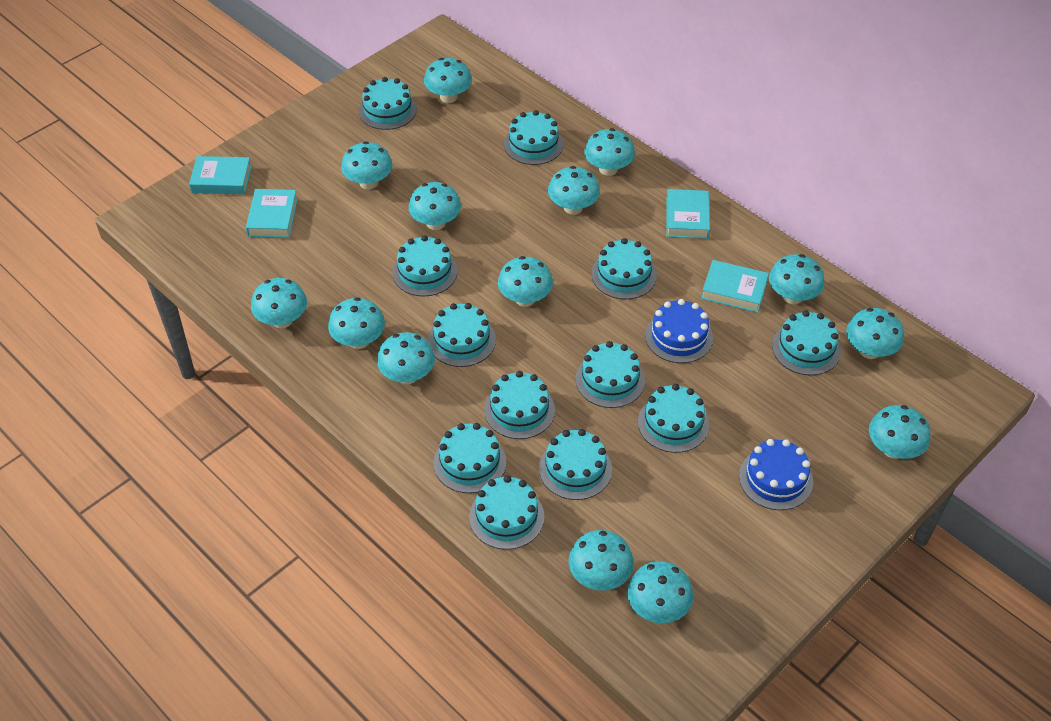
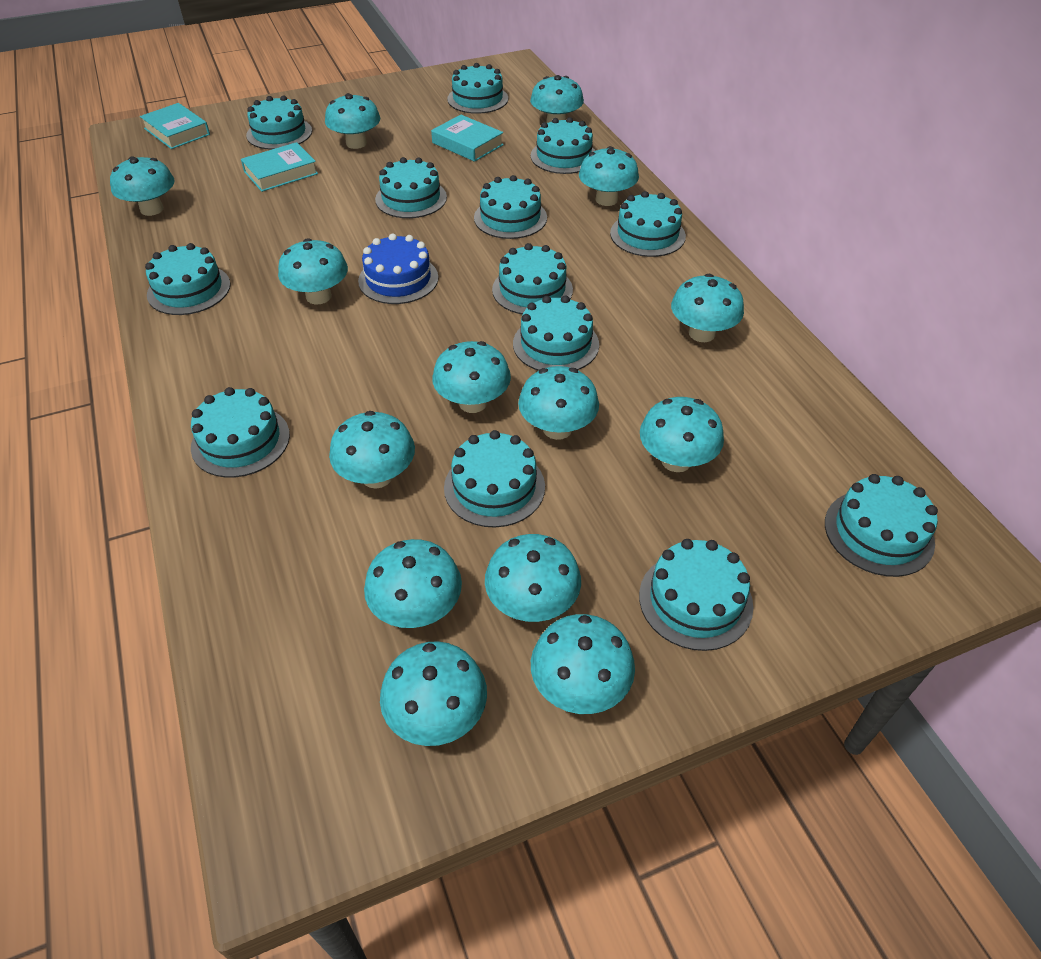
blue cake: 2 -> 1
turquoise book: 4 -> 3
turquoise cake: 12 -> 13

